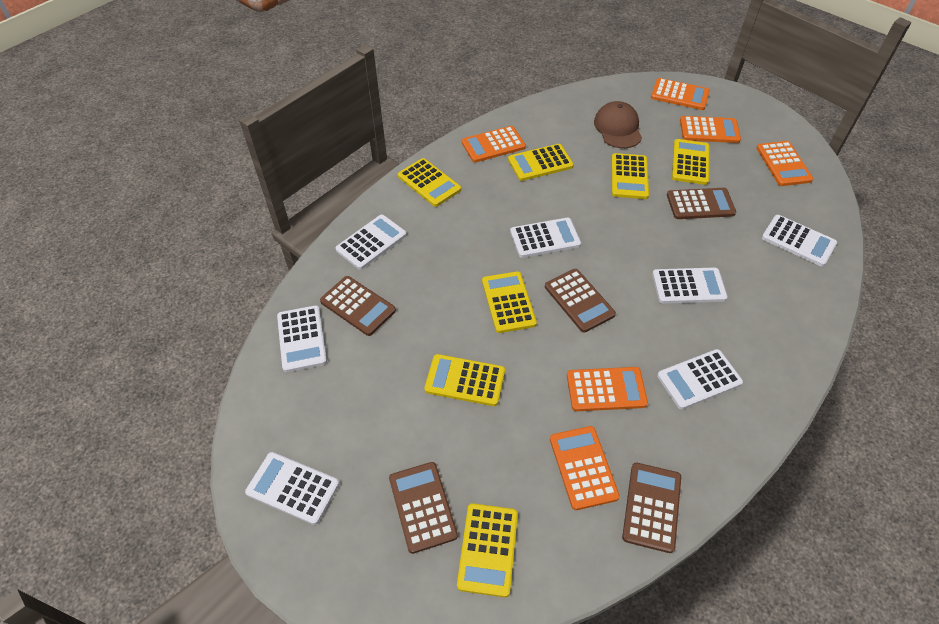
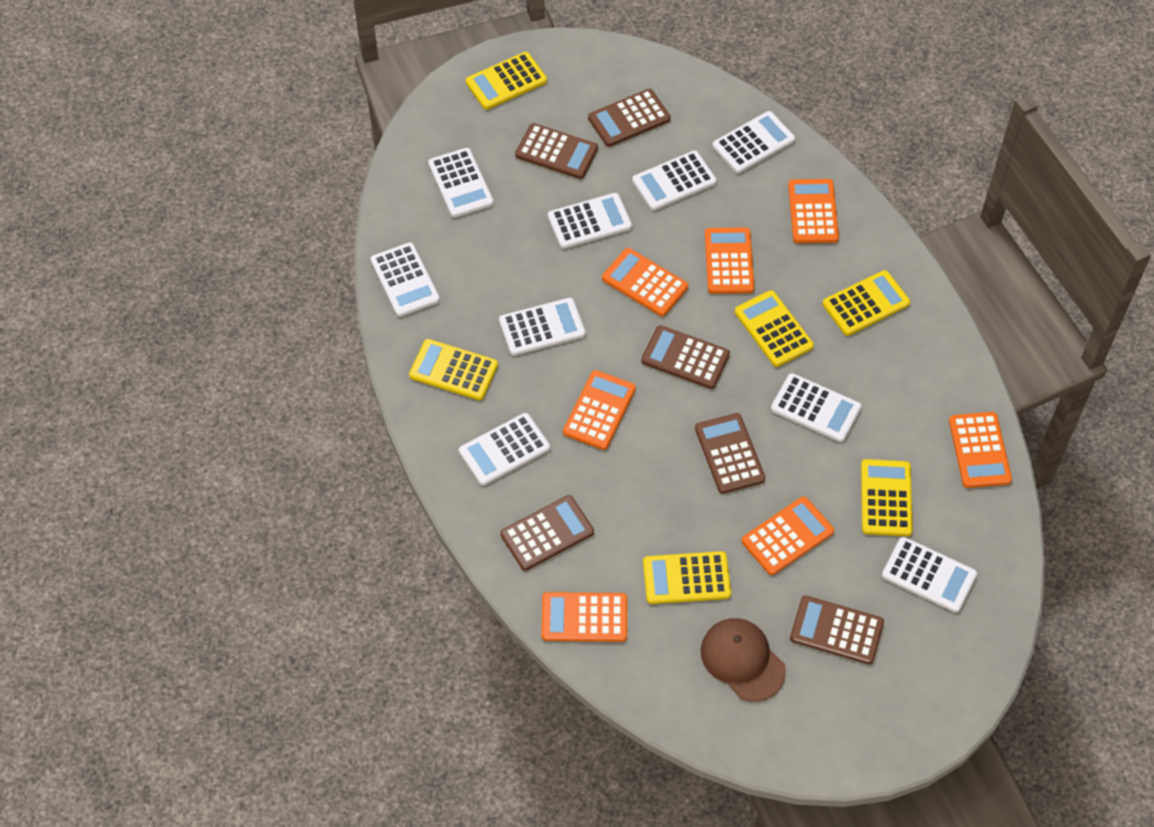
brown calculator: 5 -> 6
orange calculator: 6 -> 7
white calculator: 7 -> 9
yellow calculator: 7 -> 6

